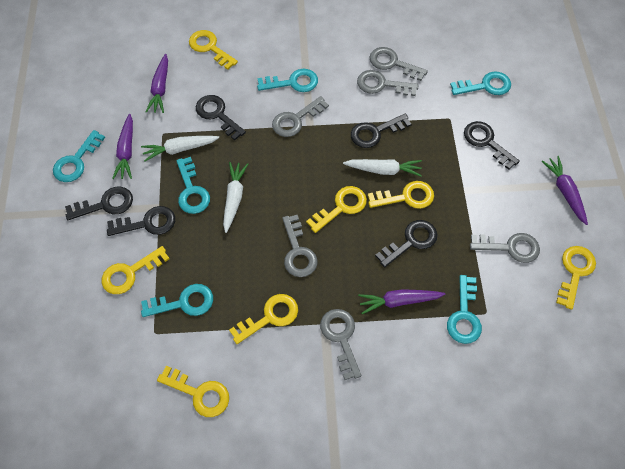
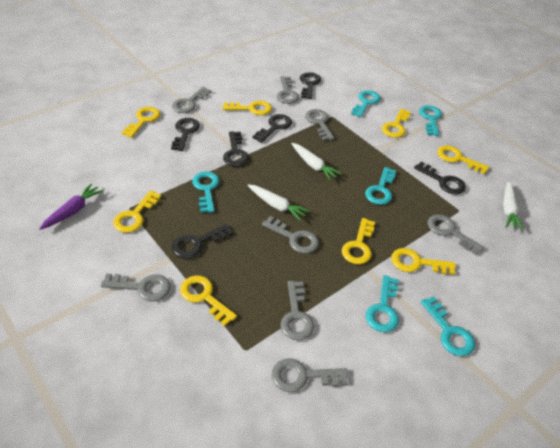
grey key: 6 -> 8
purple carrot: 4 -> 1
yellow key: 7 -> 8

